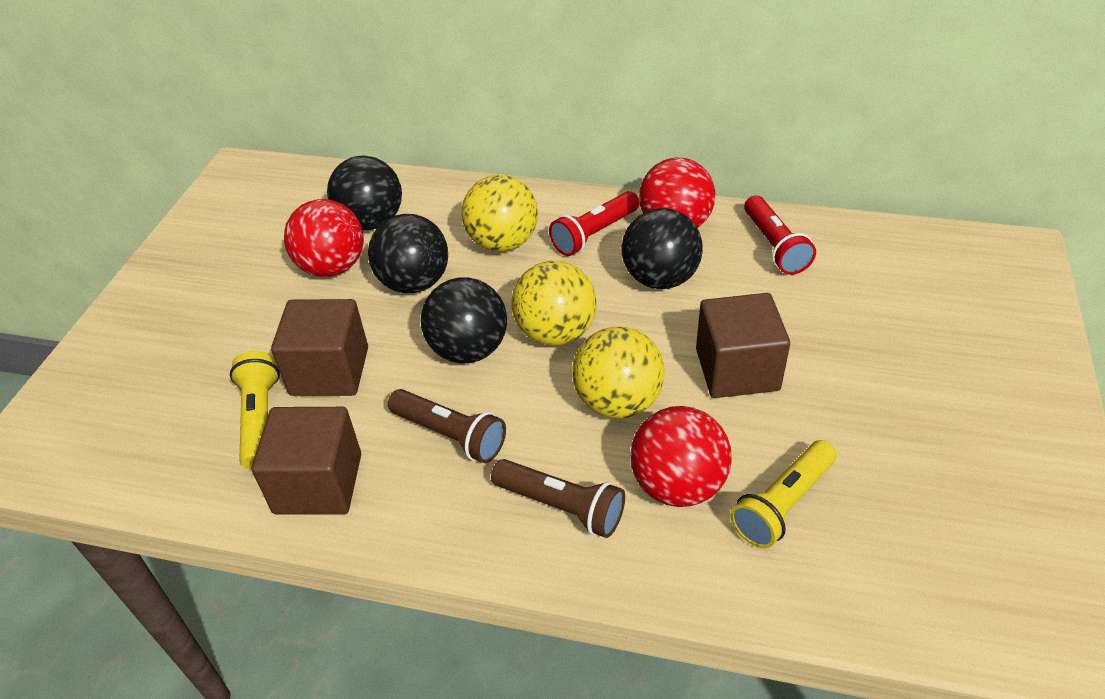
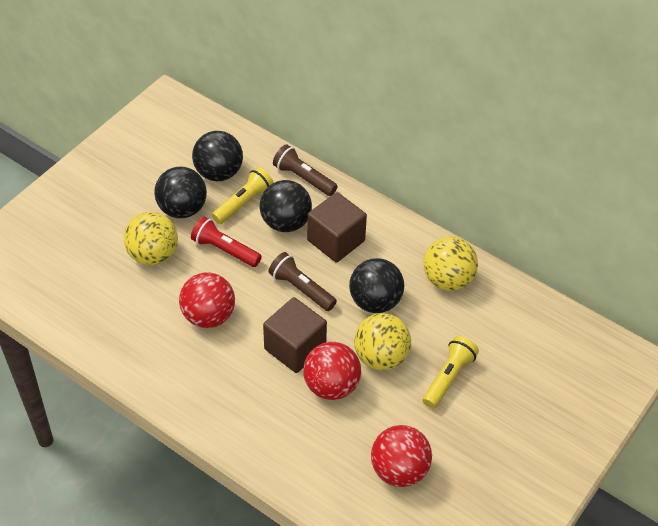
brown cube: 3 -> 2
red flashlight: 2 -> 1

